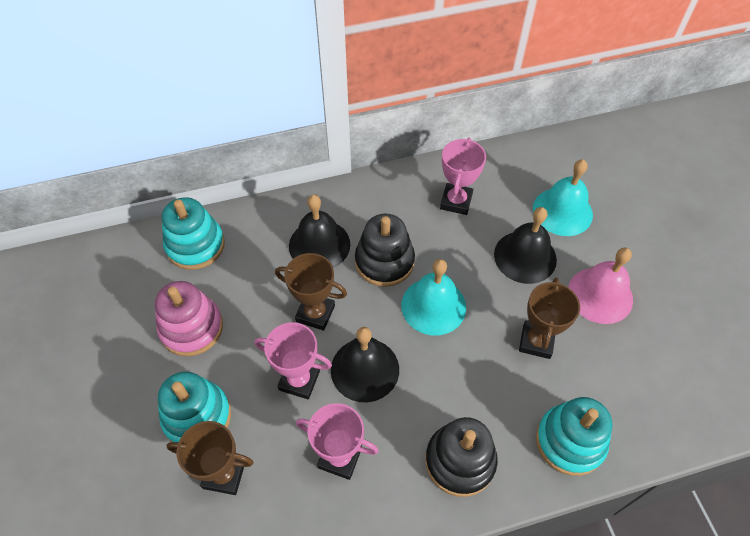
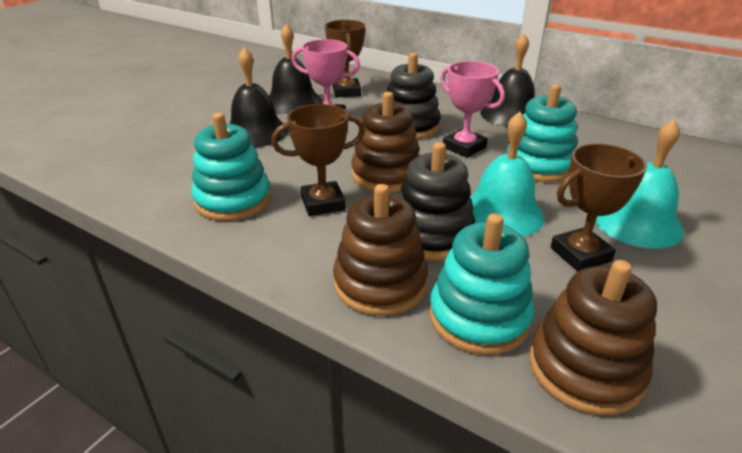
brown stacking toy: 0 -> 3
pink bell: 1 -> 0
pink stacking toy: 1 -> 0
pink trophy: 3 -> 2

